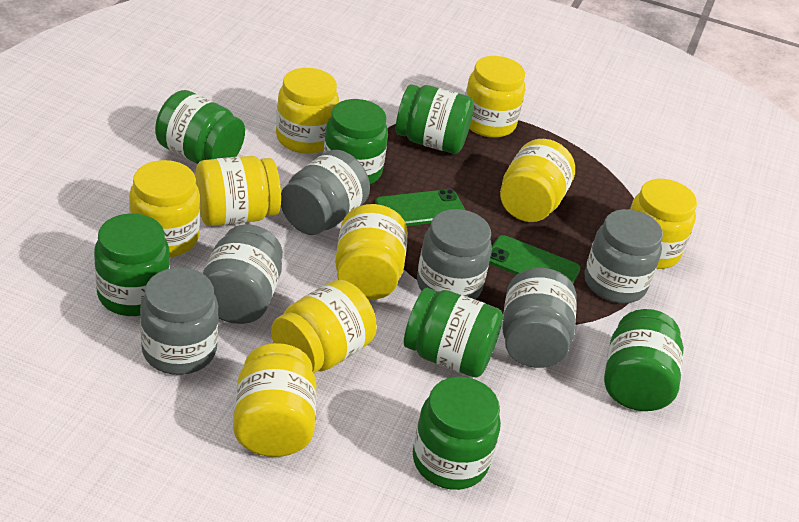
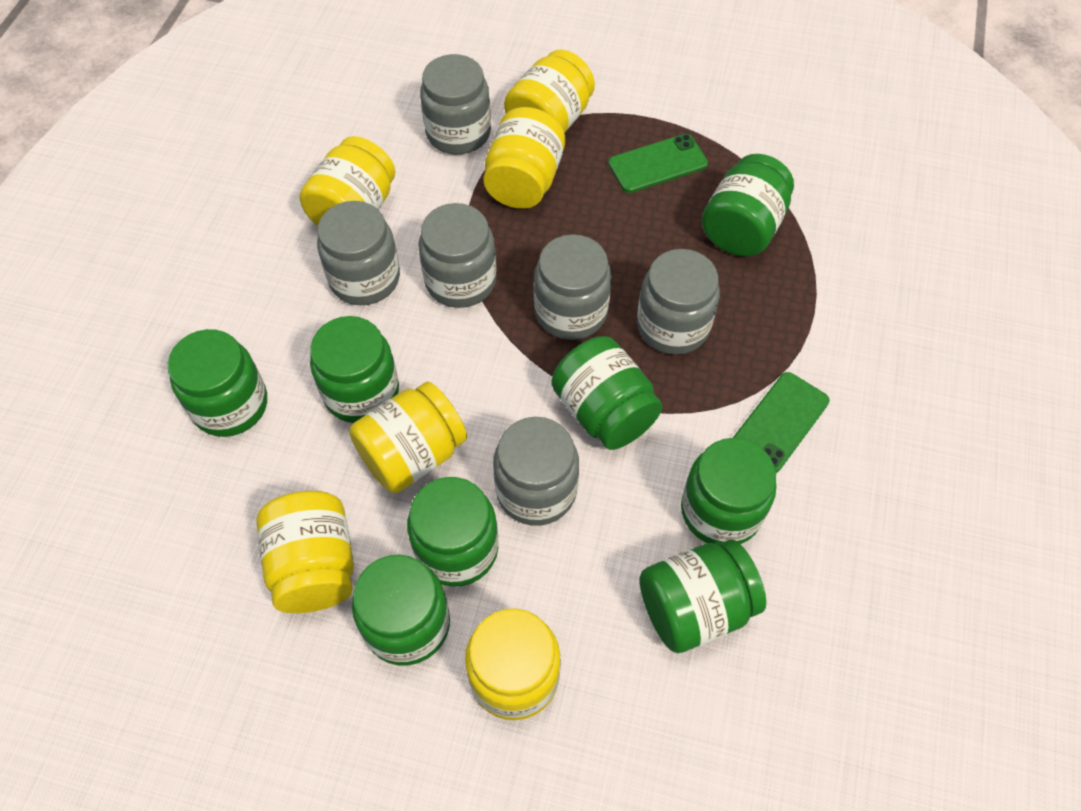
green jar: 7 -> 8
yellow jar: 9 -> 6

